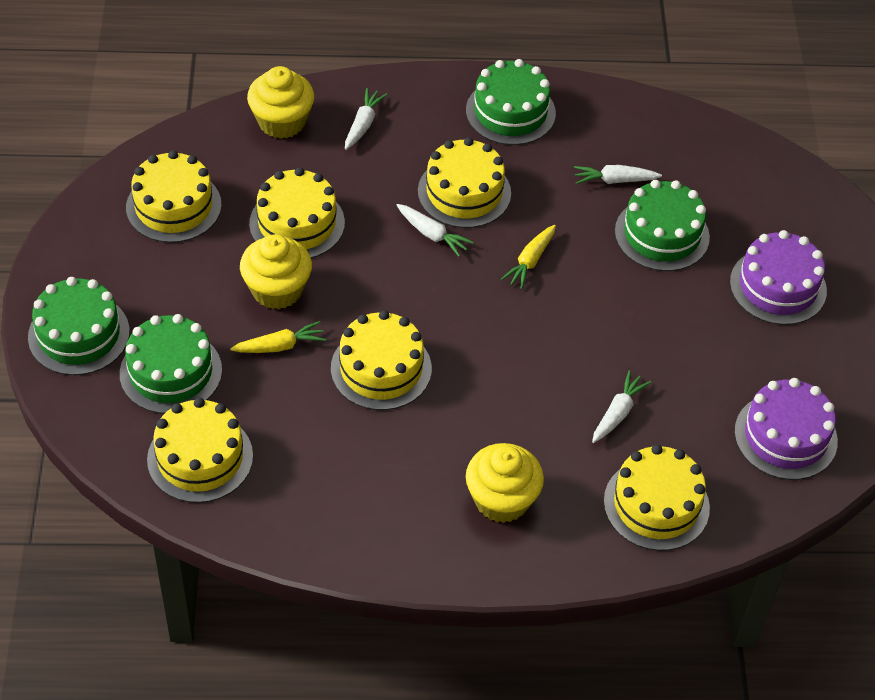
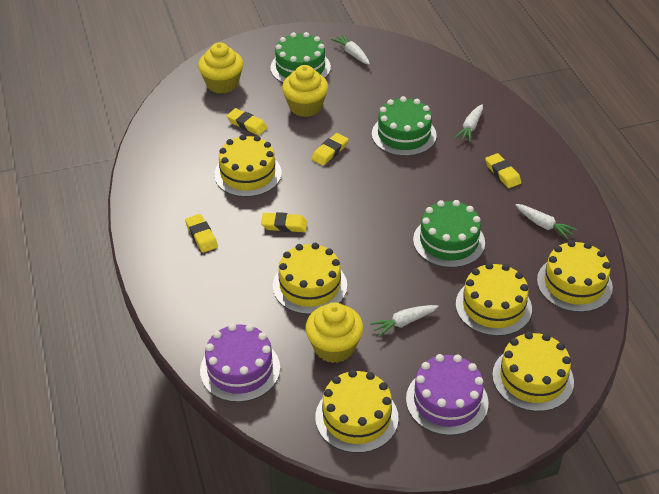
green cake: 4 -> 3
yellow carrot: 2 -> 0
yellow eraser: 0 -> 5

